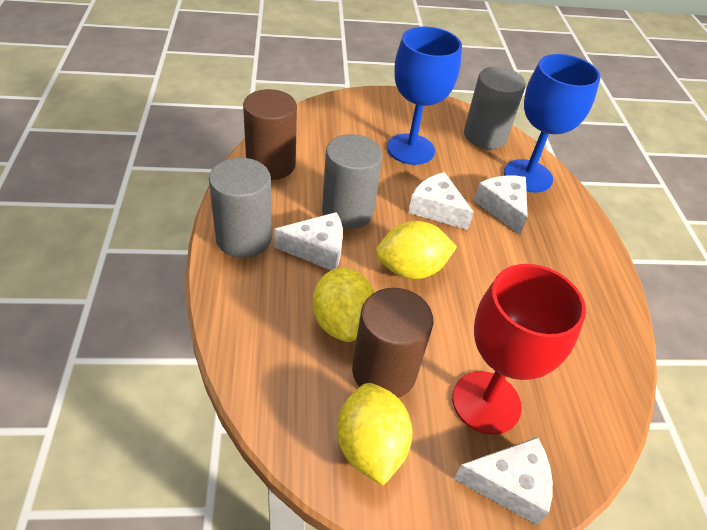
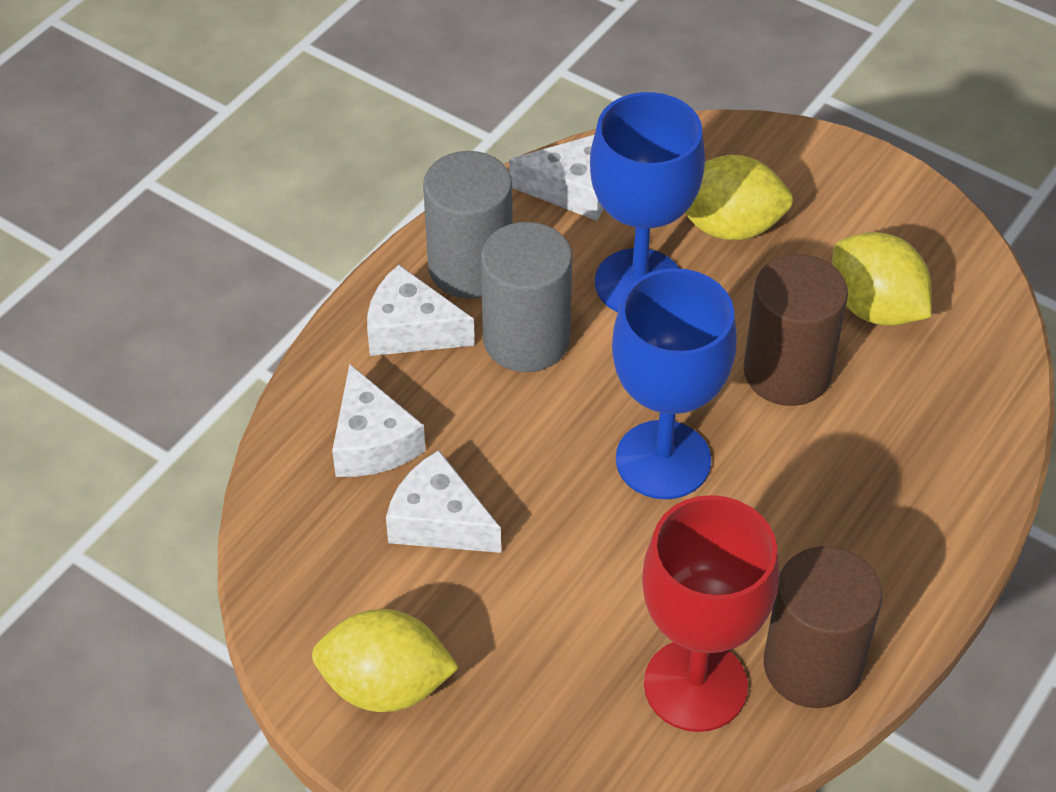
grey cylinder: 3 -> 2

